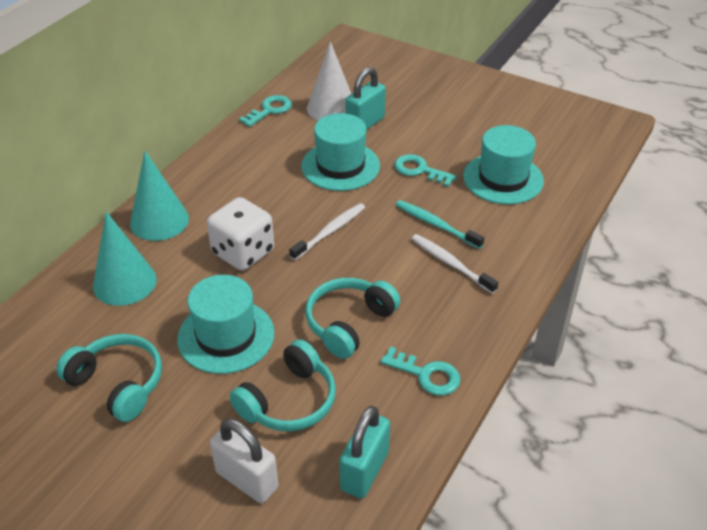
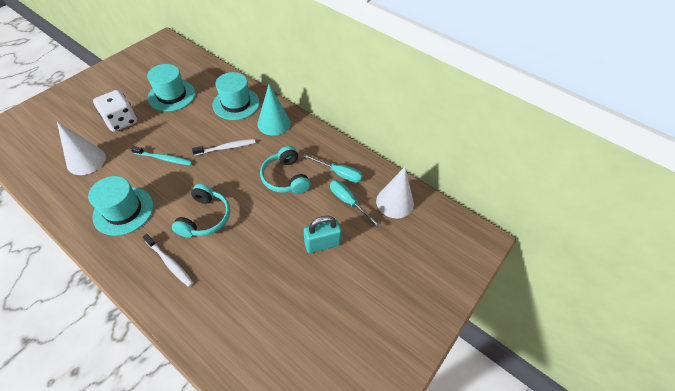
turquoise cone: 2 -> 1
turquoise headphones: 3 -> 2
turquoise key: 3 -> 0
turquoise padlock: 2 -> 1
turquoise screwdriver: 0 -> 2
white cone: 1 -> 2
white padlock: 1 -> 0

